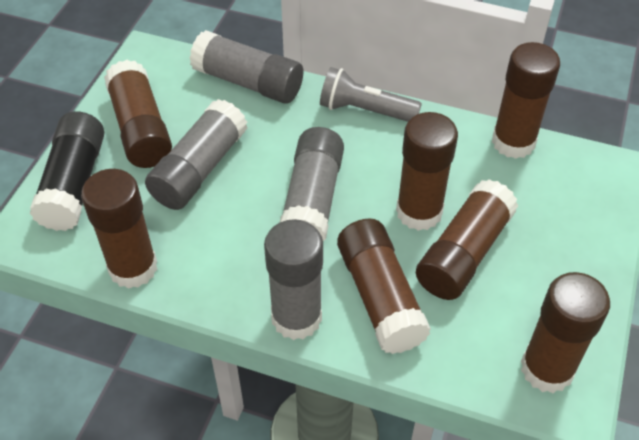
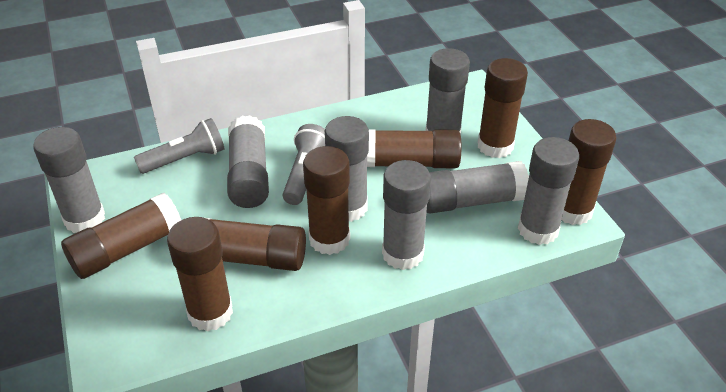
black glue stick: 1 -> 0
grey flashlight: 1 -> 2
grey glue stick: 4 -> 7

